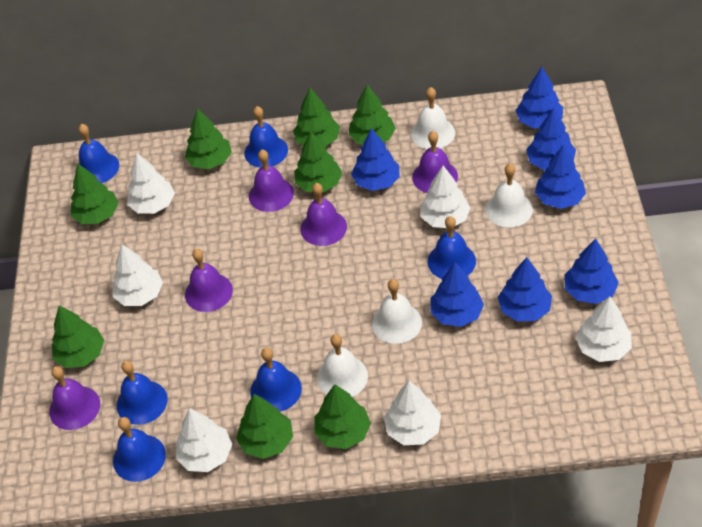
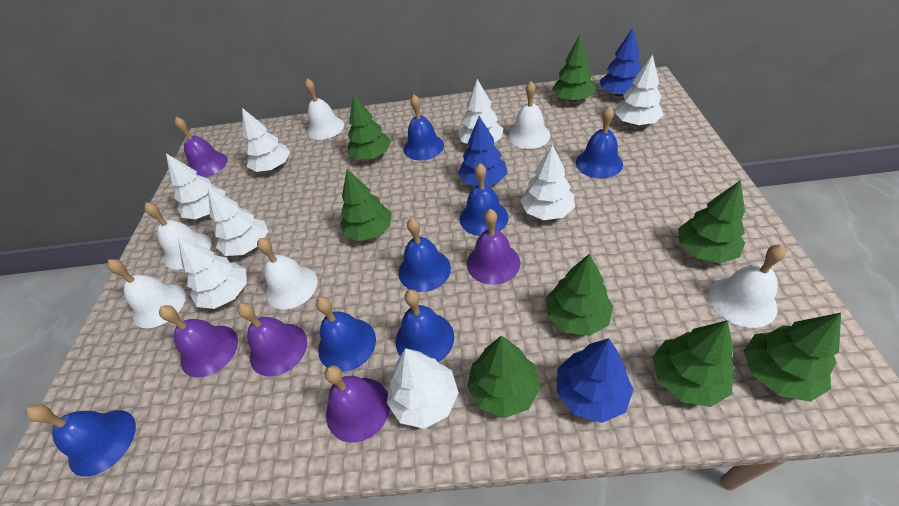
blue bell: 6 -> 7
blue tree: 7 -> 3
white bell: 4 -> 6
white tree: 6 -> 8

